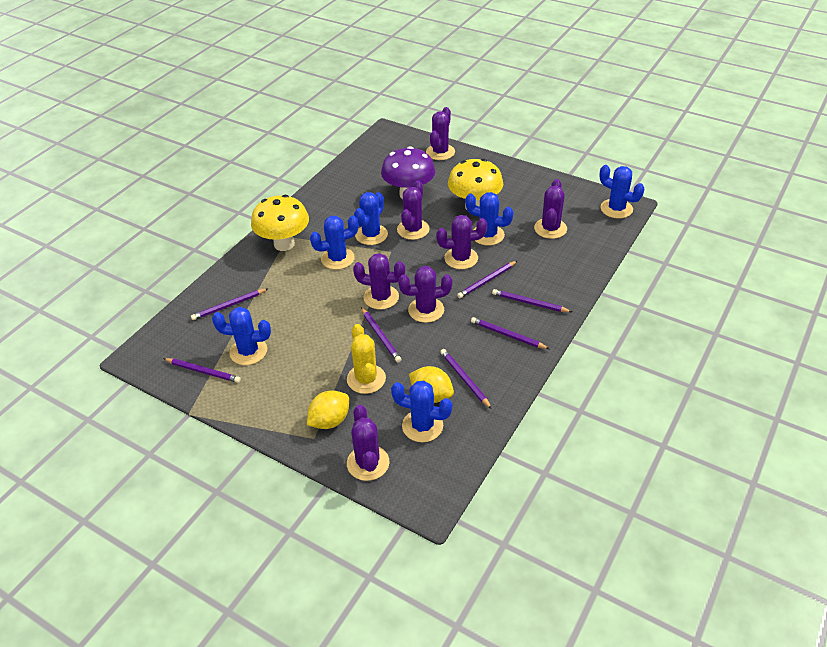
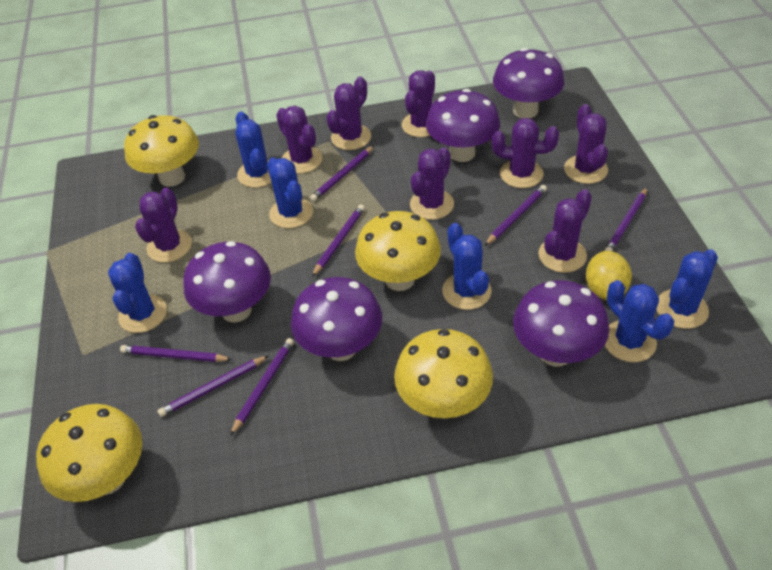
purple cactus: 7 -> 8
purple mushroom: 1 -> 5
yellow cactus: 1 -> 0
yellow lemon: 2 -> 1
yellow mushroom: 2 -> 4

